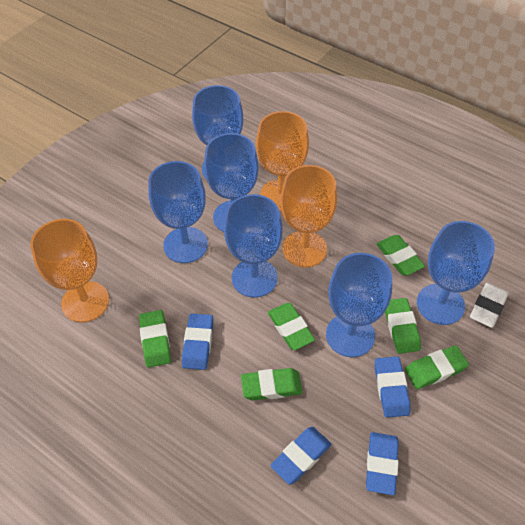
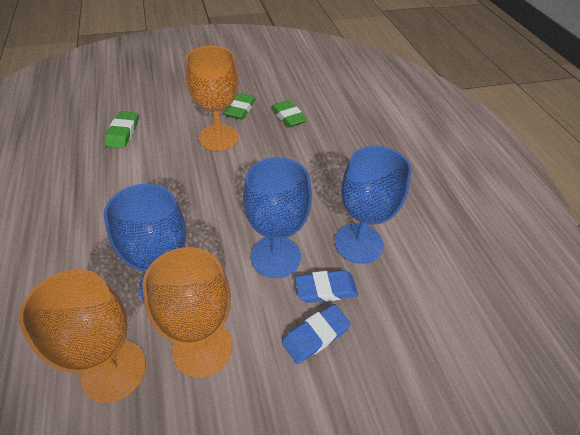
blue eraser: 4 -> 2
blue goblet: 6 -> 3
green eraser: 6 -> 3
white eraser: 1 -> 0

